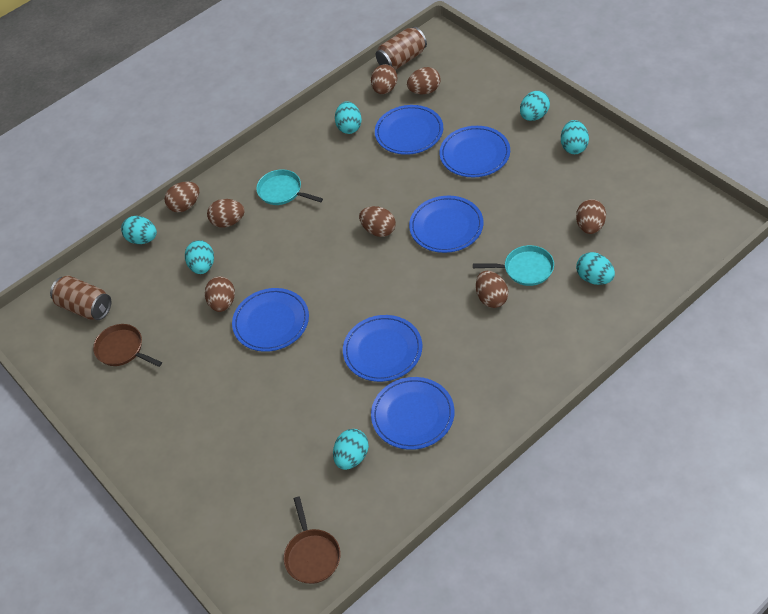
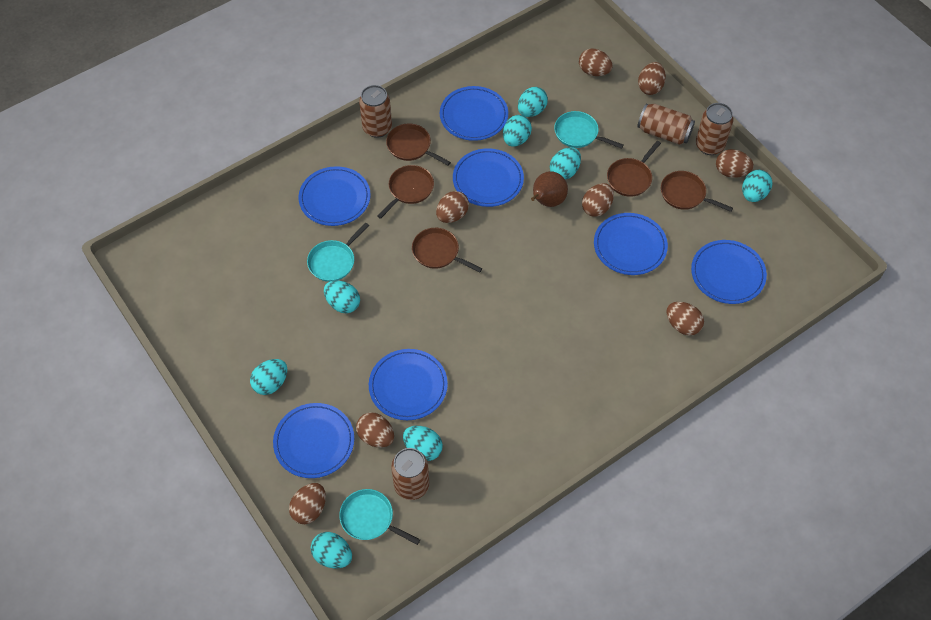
blue plate: 6 -> 7
brown can: 2 -> 4
brown pan: 2 -> 5
brown pear: 0 -> 1
turquoise egg: 7 -> 8
turquoise pan: 2 -> 3

